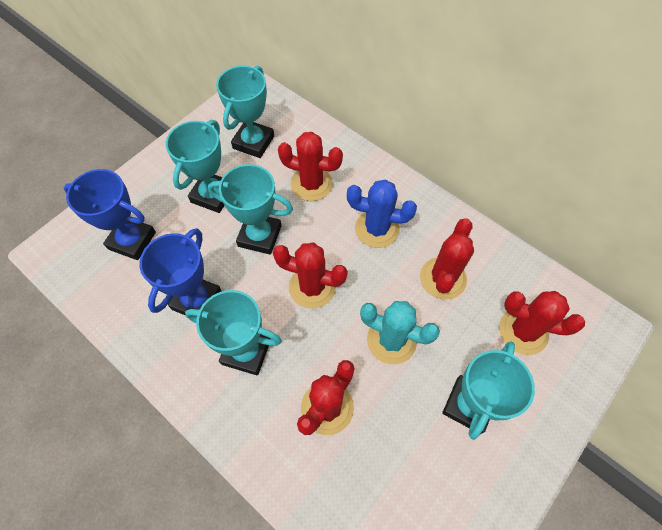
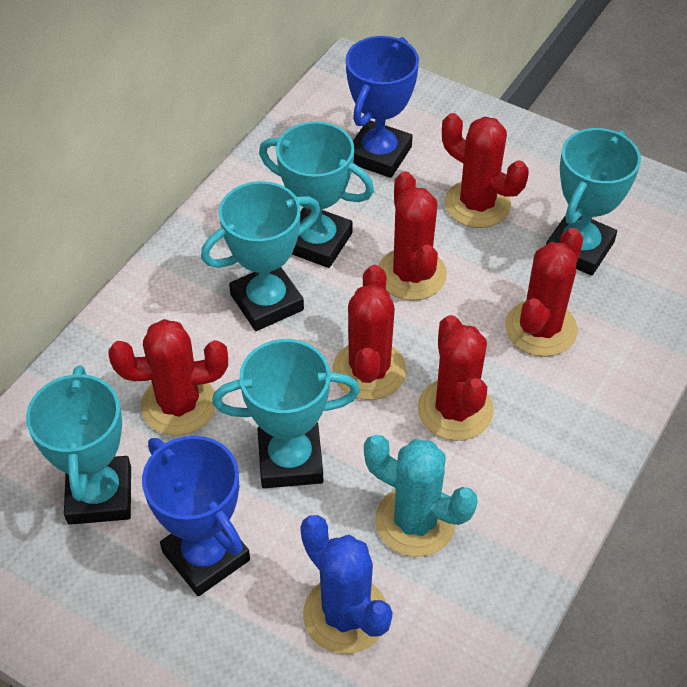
red cactus: 5 -> 6

